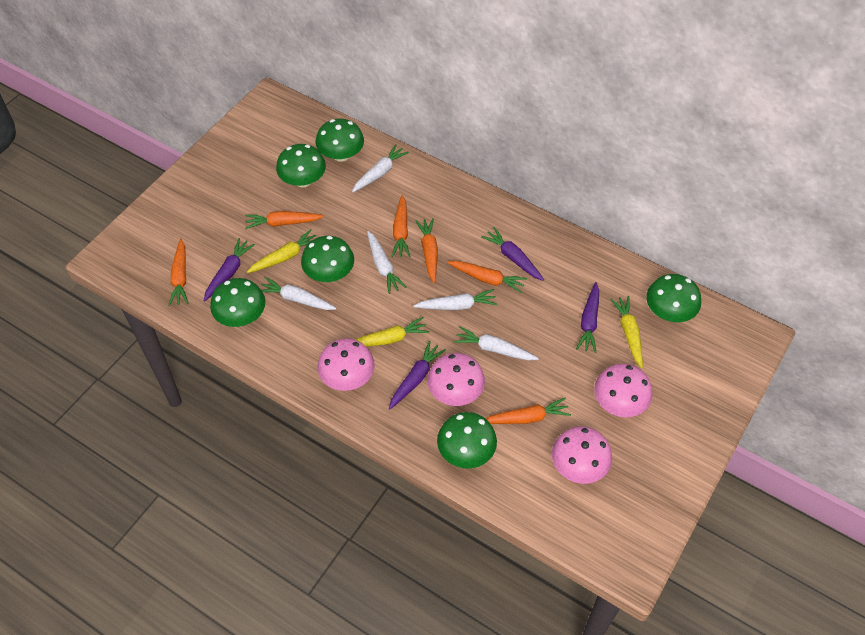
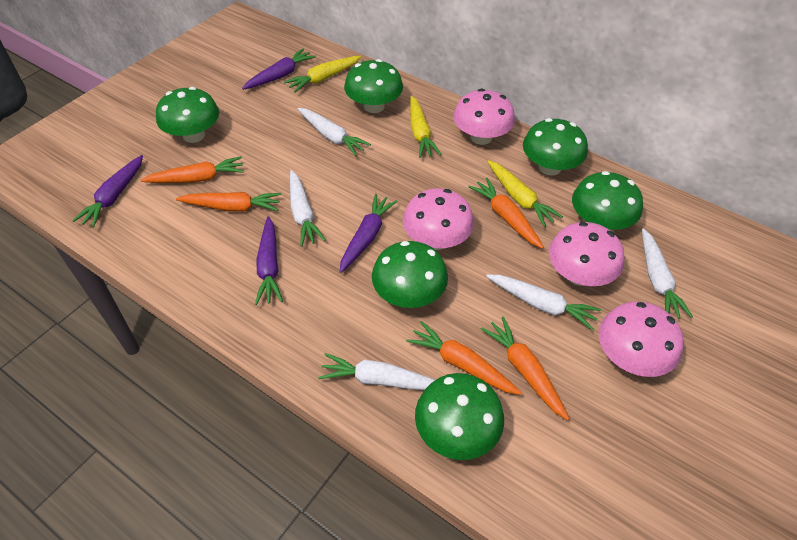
orange carrot: 6 -> 5

